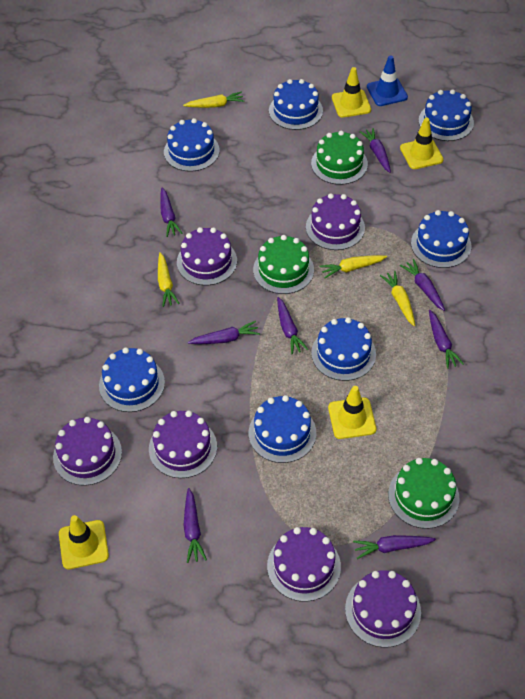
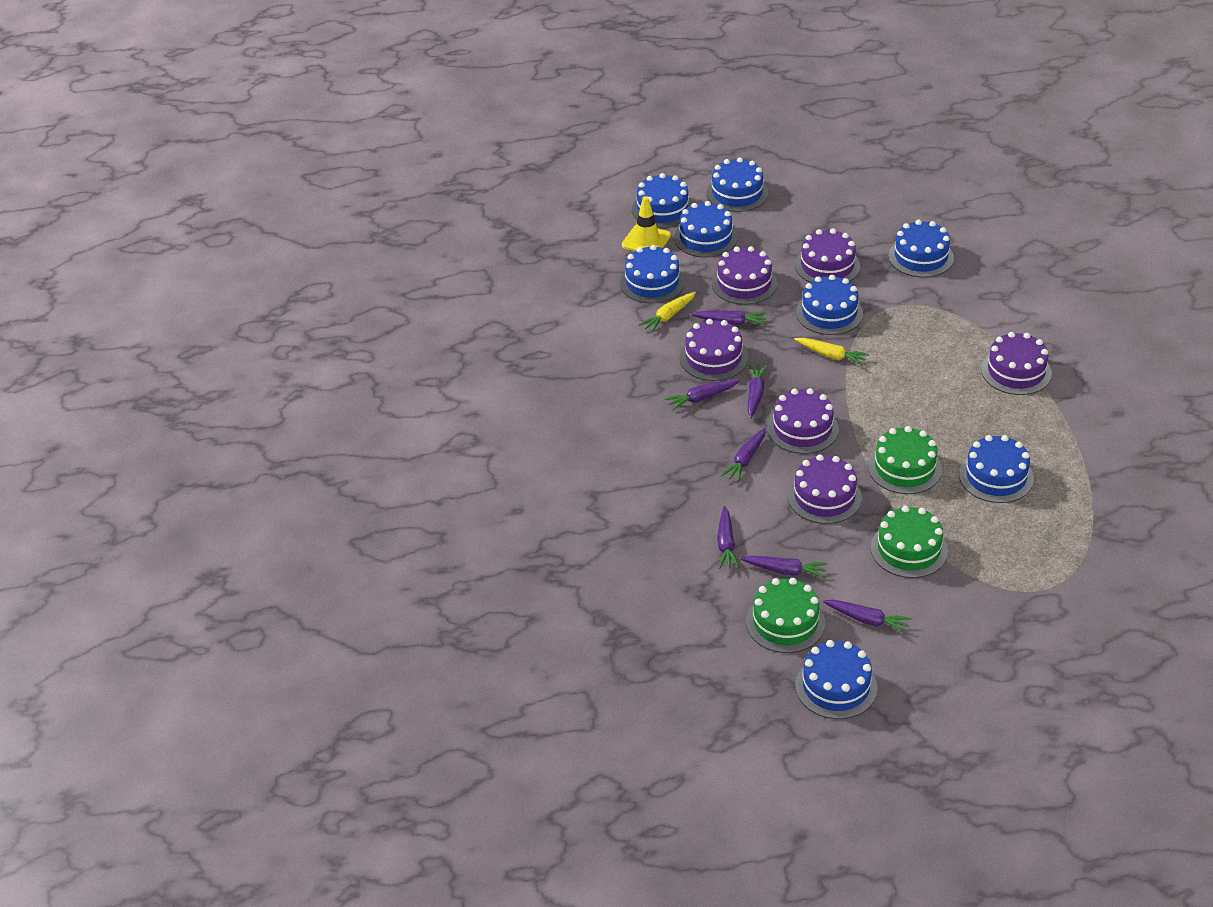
blue cake: 7 -> 8
blue traffic cone: 1 -> 0
purple carrot: 8 -> 7
yellow carrot: 4 -> 2
yellow traffic cone: 4 -> 1

